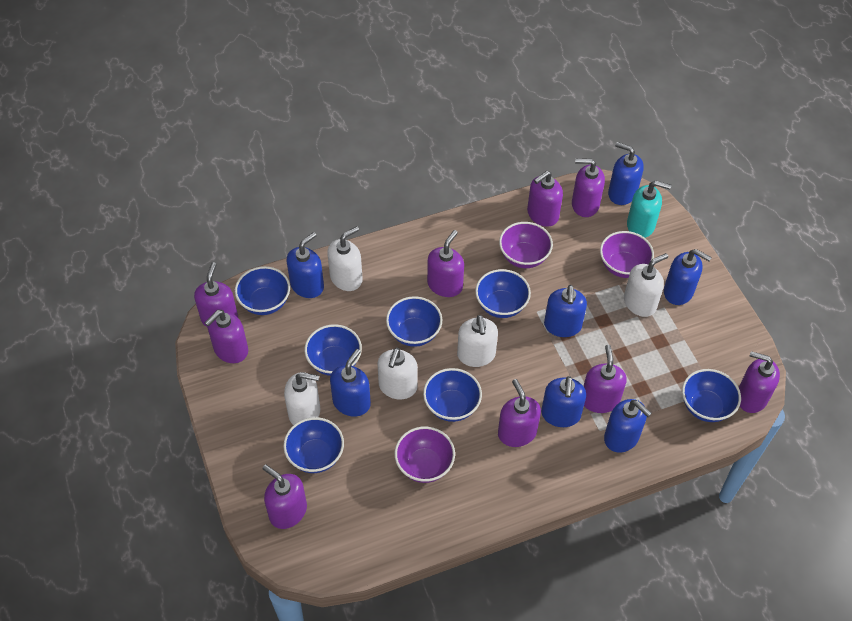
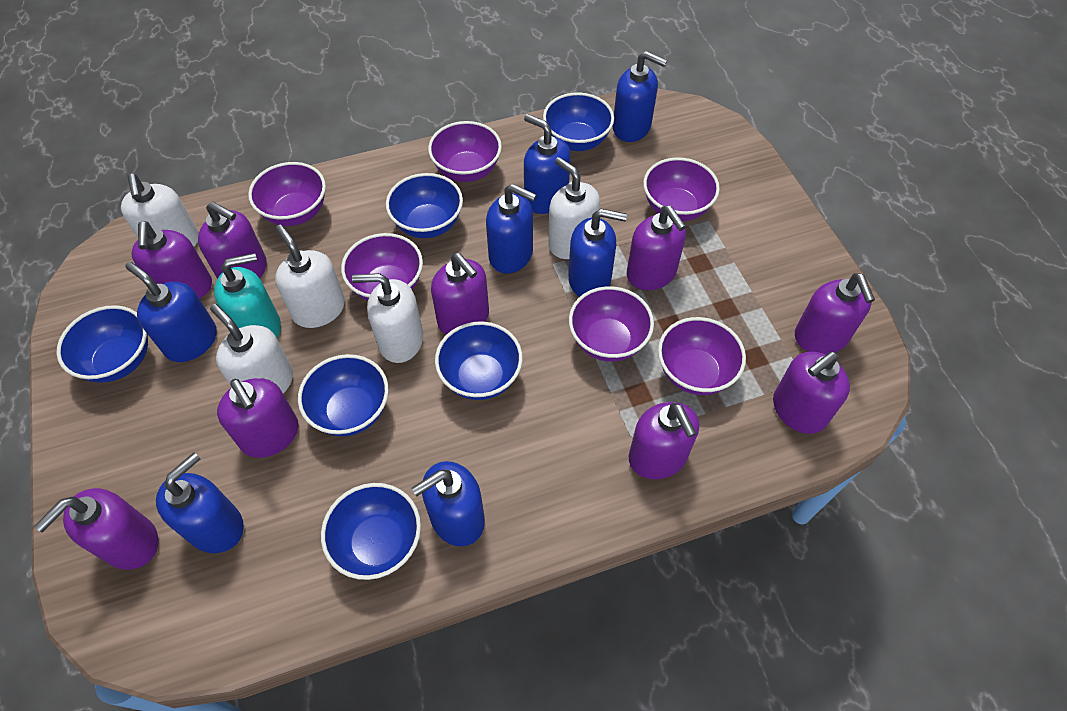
blue bowl: 7 -> 6
purple bowl: 3 -> 6

